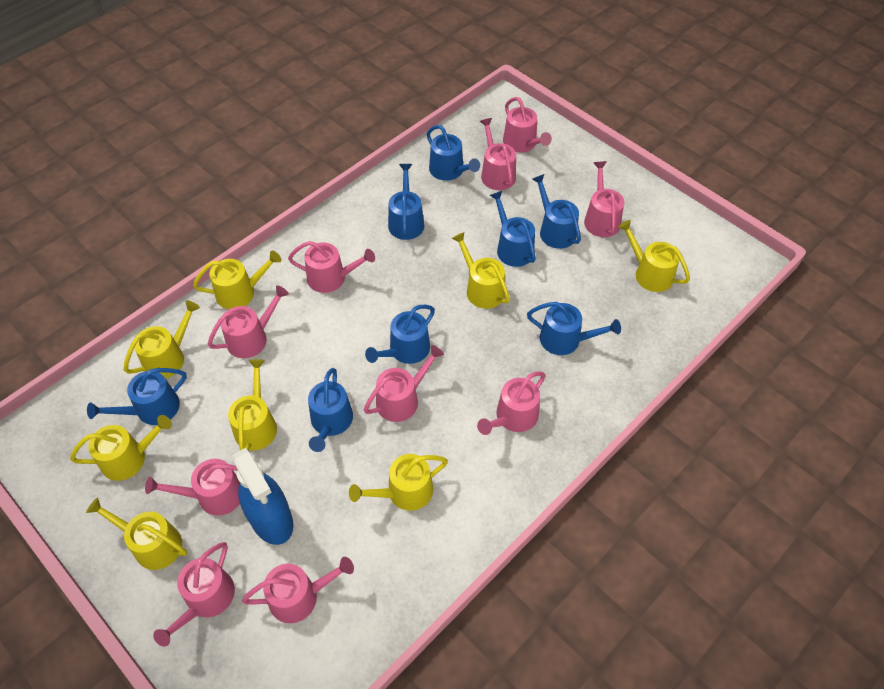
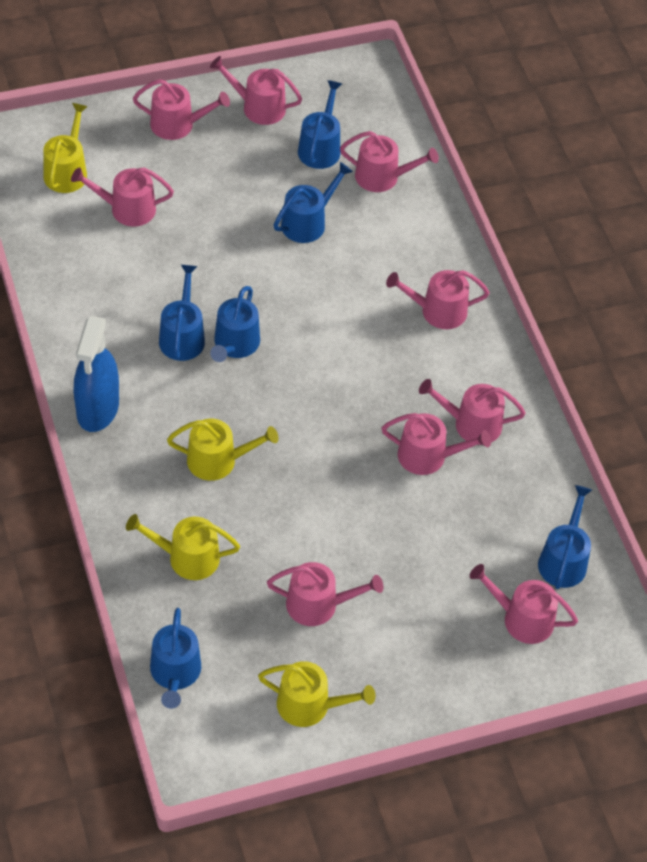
blue watering can: 8 -> 6
pink watering can: 10 -> 9
yellow watering can: 8 -> 4

